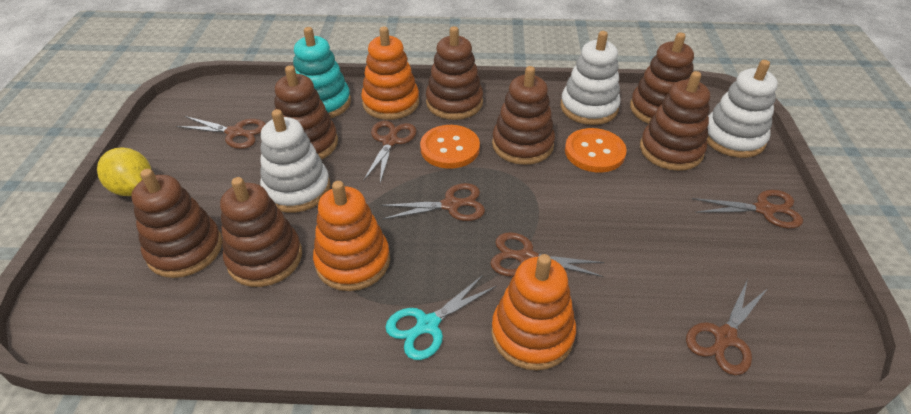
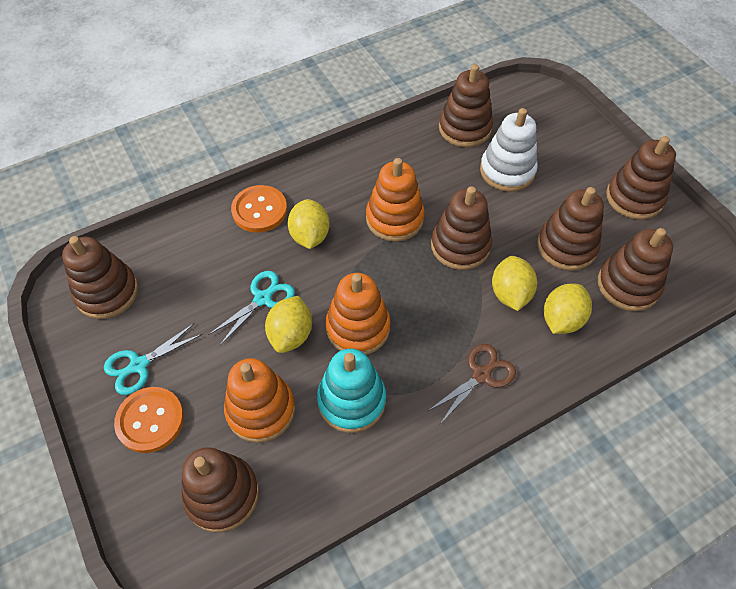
brown scissors: 6 -> 1
turquoise scissors: 1 -> 2
white stacking toy: 3 -> 1
yellow lemon: 1 -> 4

